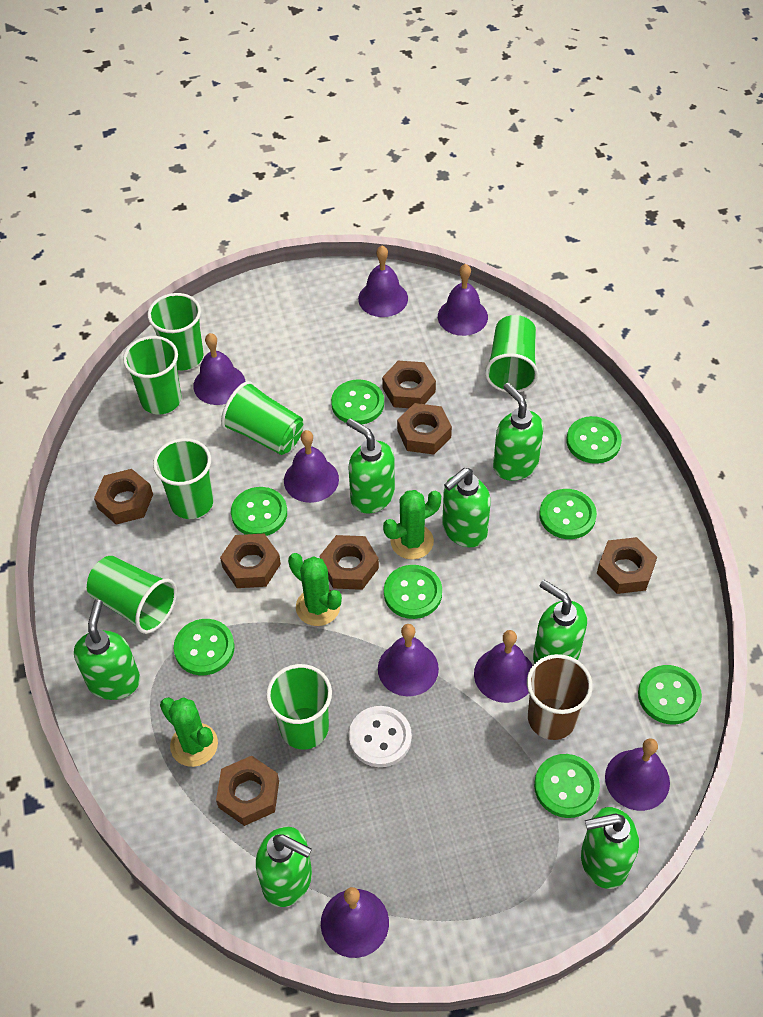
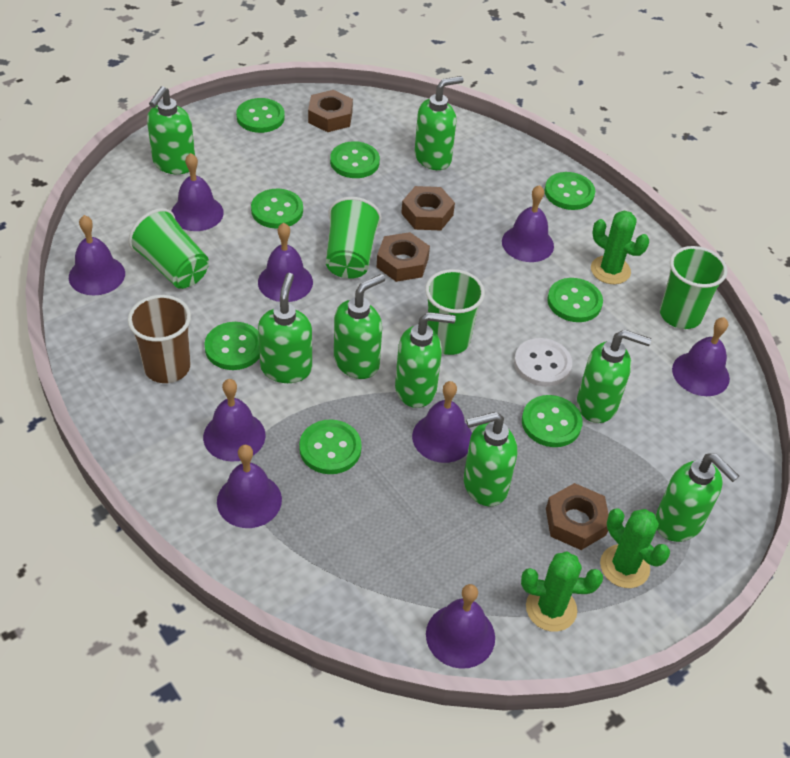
brown nut: 7 -> 4
green cup: 7 -> 4
green soap dispenser: 7 -> 8
purple bell: 8 -> 9

